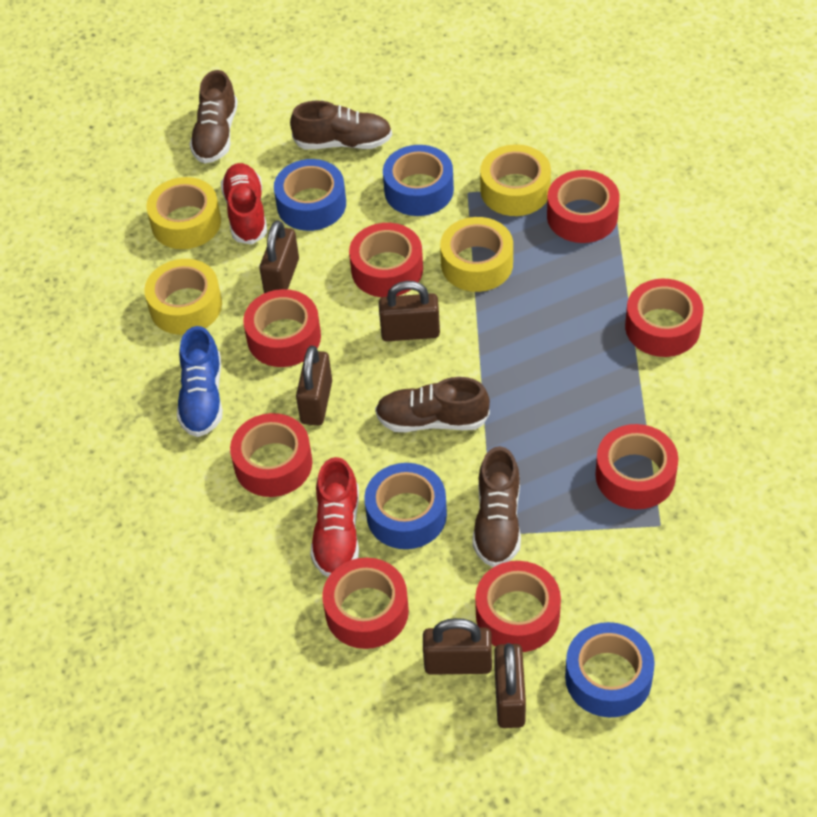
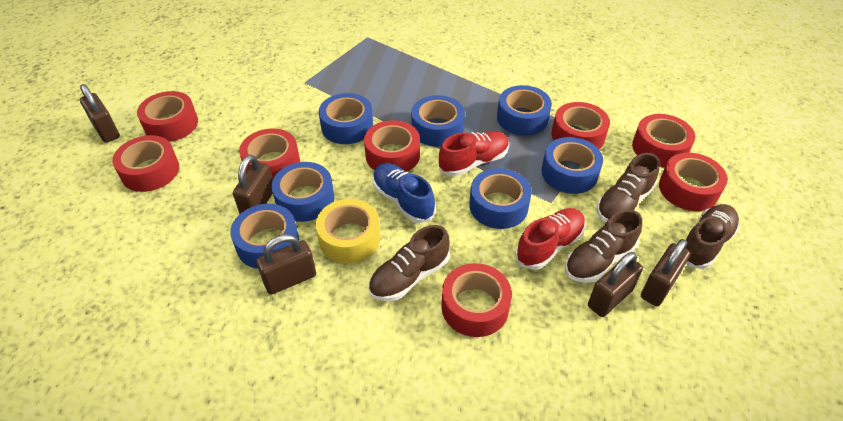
blue tape: 4 -> 7
yellow tape: 4 -> 1

